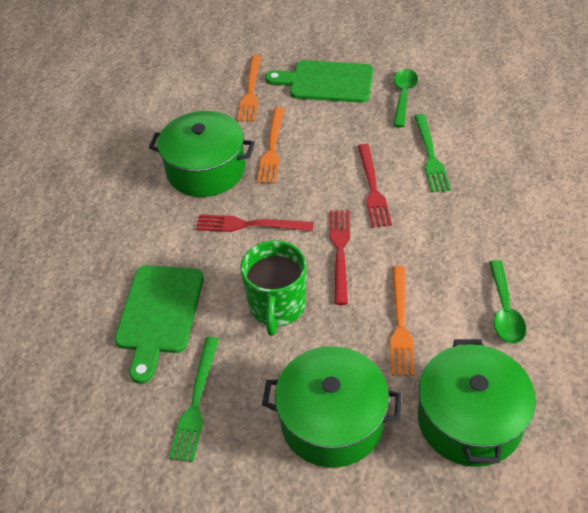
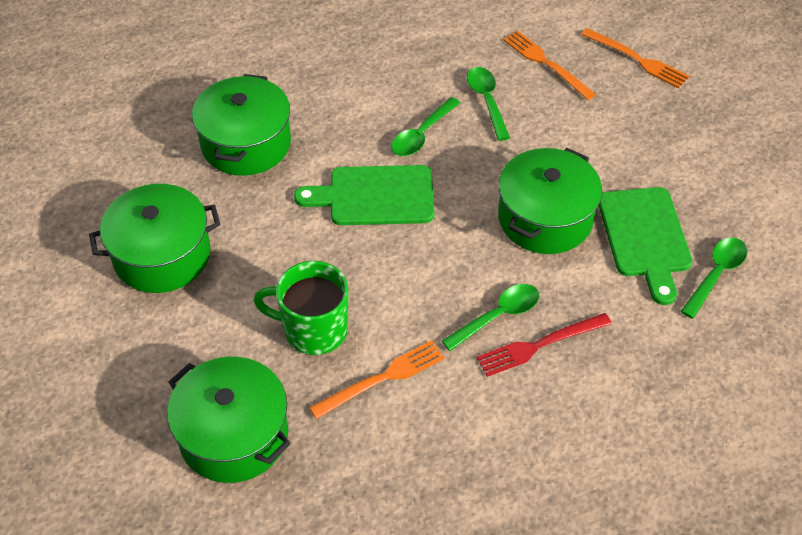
green fork: 2 -> 0
green pot: 3 -> 4
green spoon: 2 -> 4
red fork: 3 -> 1

